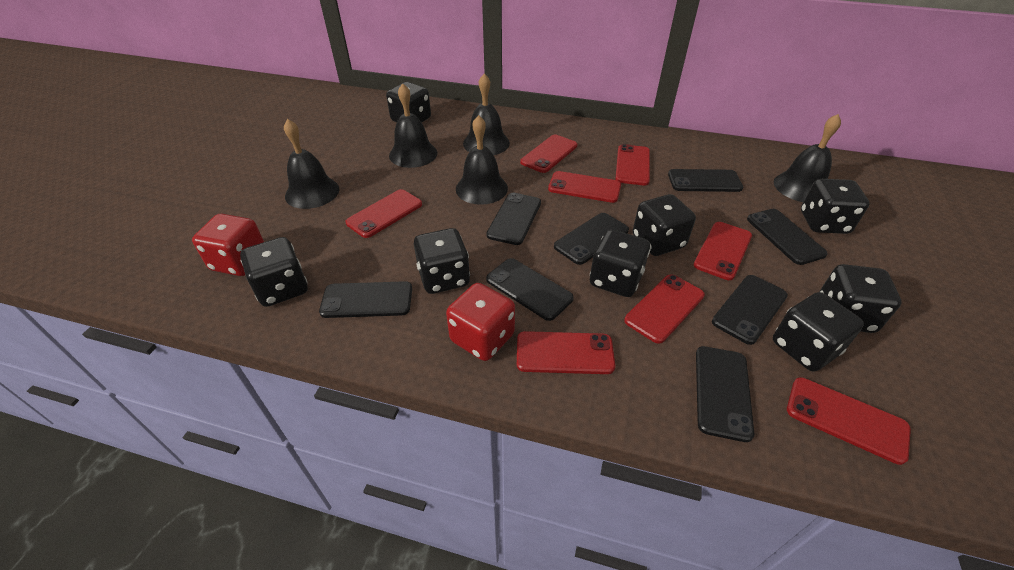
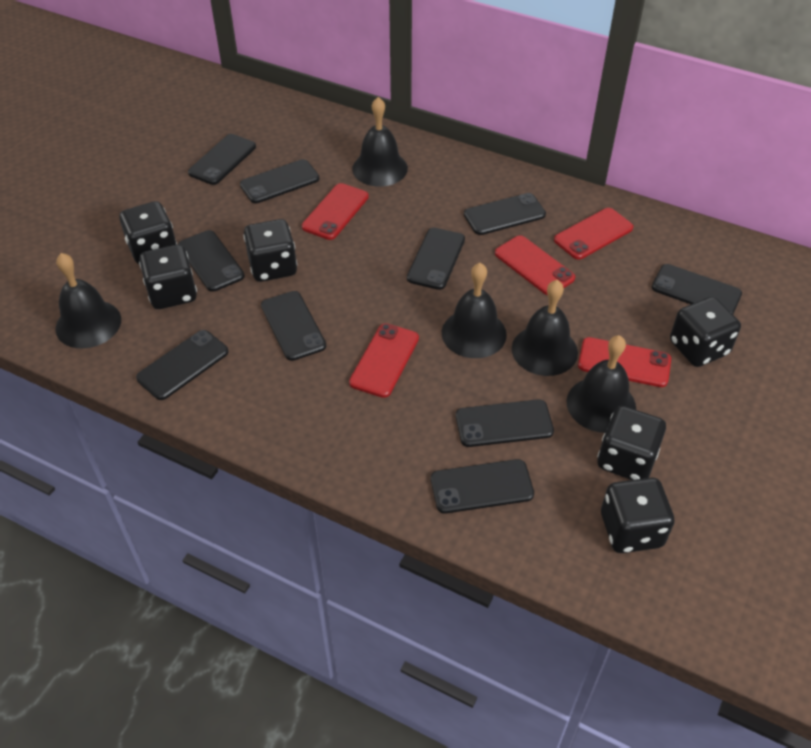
black dice: 8 -> 6
black phone: 8 -> 10
red dice: 2 -> 0
red phone: 8 -> 5

